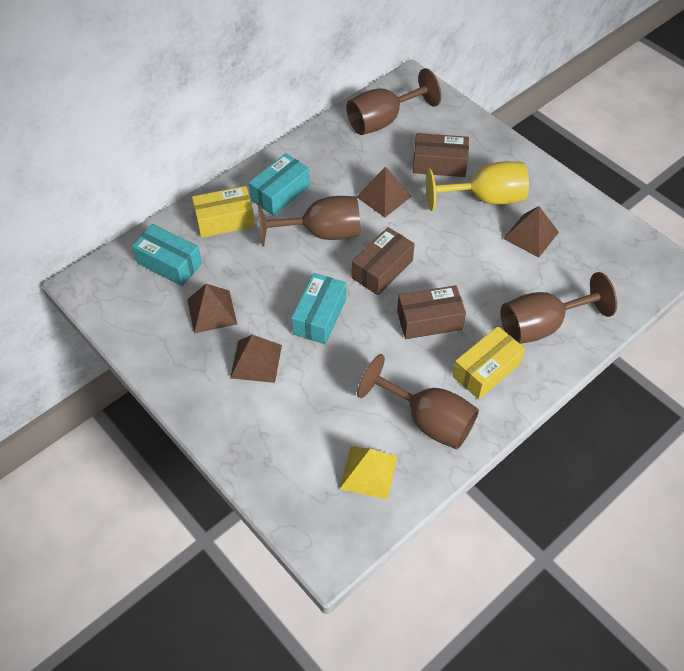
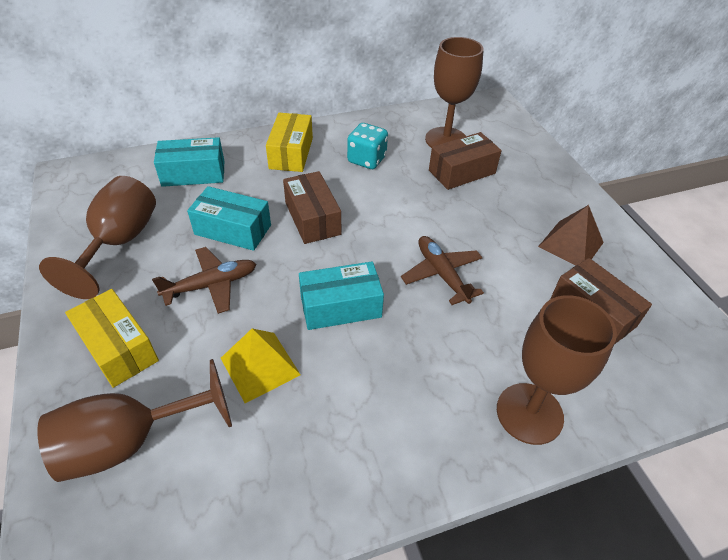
brown plane: 0 -> 2
brown pyramid: 4 -> 1
turquoise dice: 0 -> 1
yellow goblet: 1 -> 0

